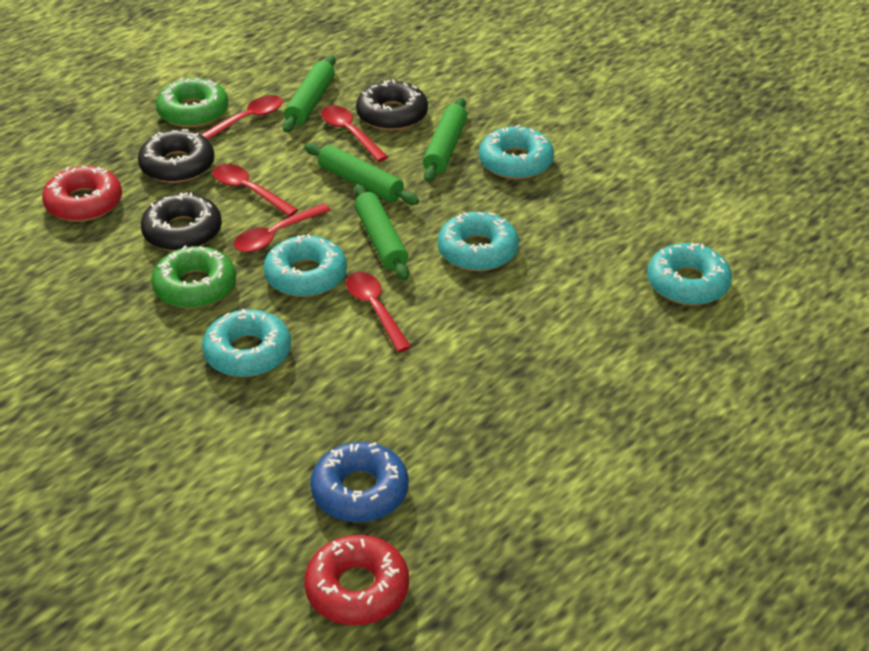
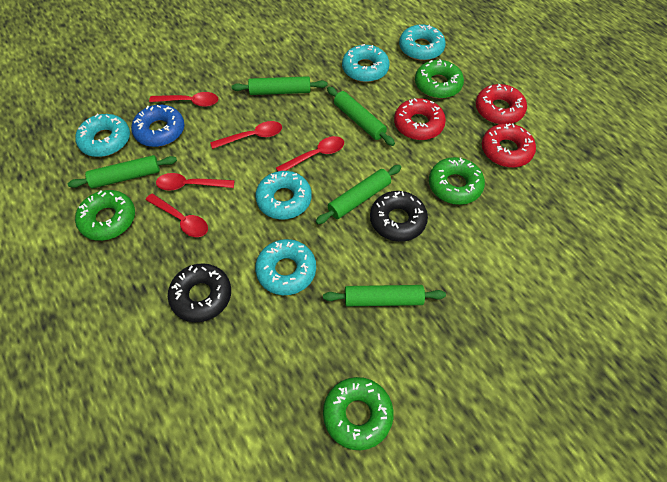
black donut: 3 -> 2
green donut: 2 -> 4
green rolling pin: 4 -> 5
red donut: 2 -> 3

